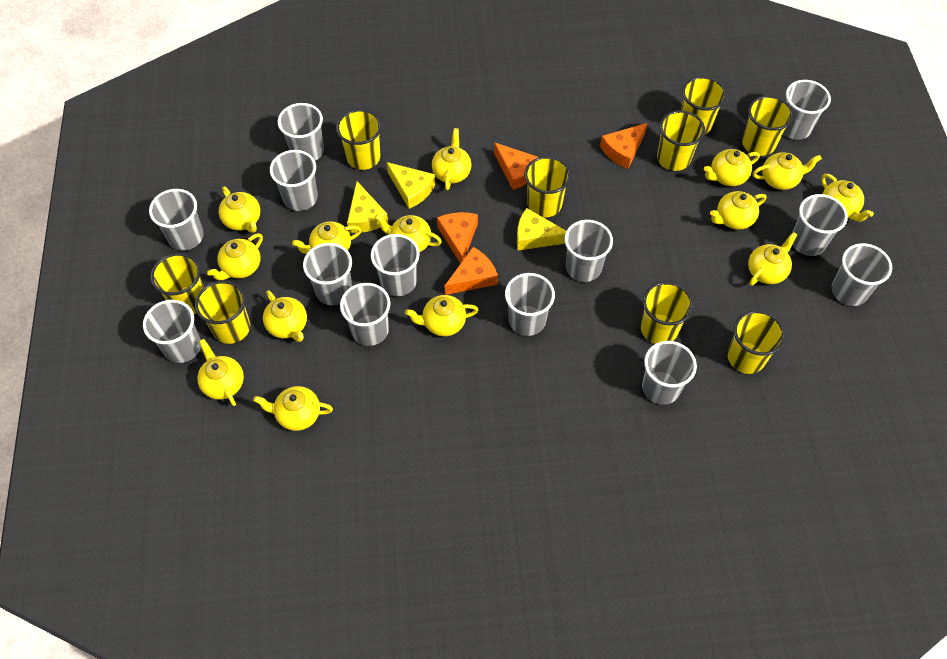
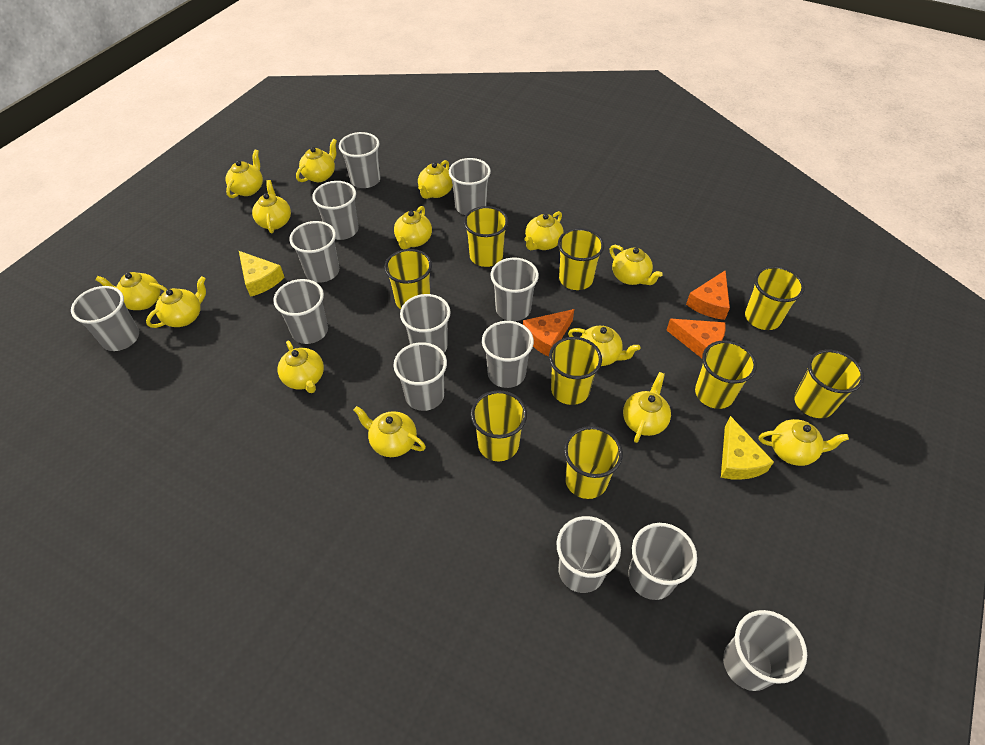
orange cheese: 4 -> 3
yellow cheese: 3 -> 2

